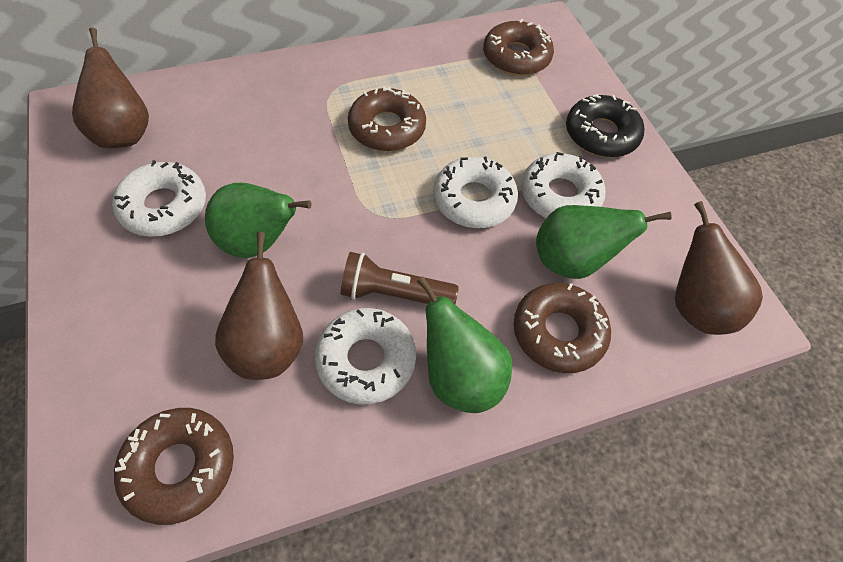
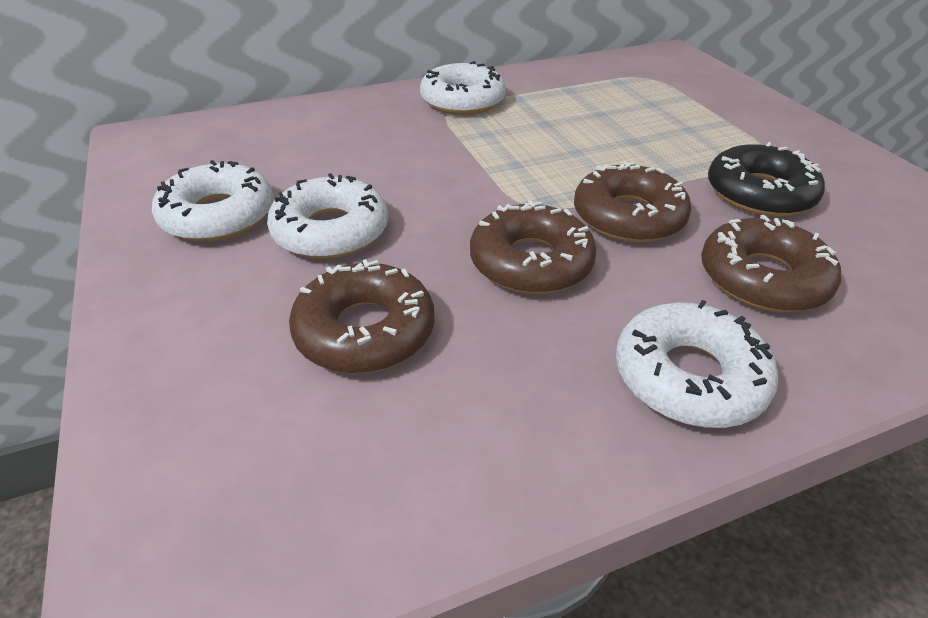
brown flashlight: 1 -> 0
brown pear: 3 -> 0
green pear: 3 -> 0

